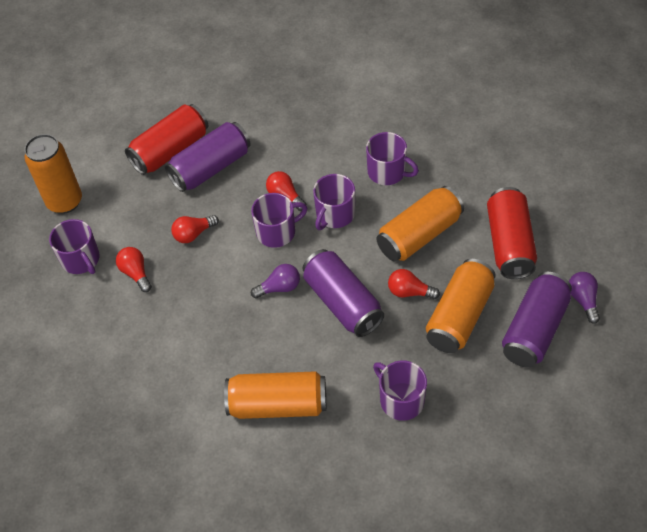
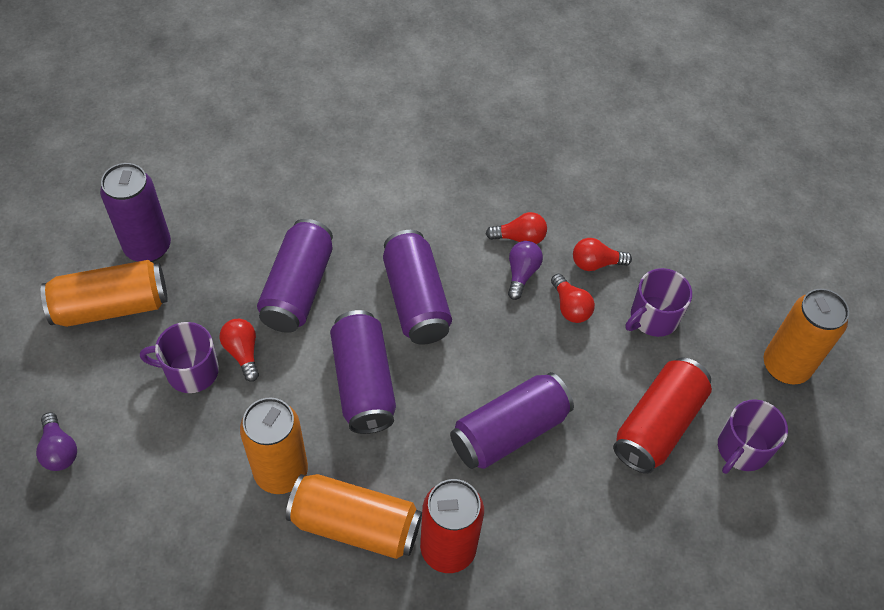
purple can: 3 -> 5
purple mug: 5 -> 3

